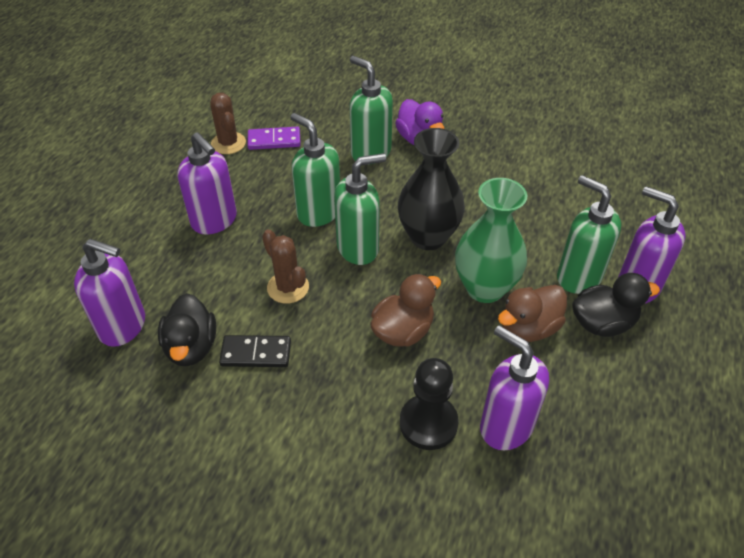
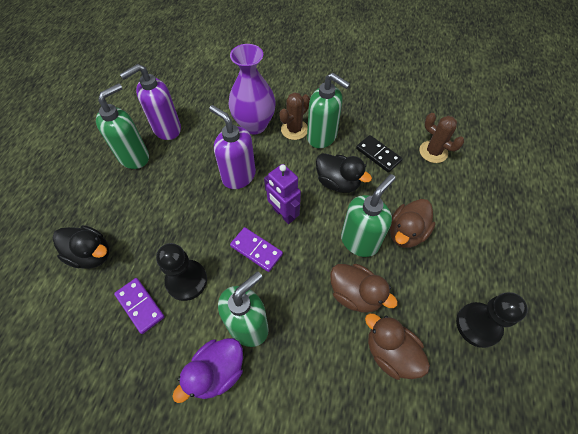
black pawn: 1 -> 2
black vase: 1 -> 0
brown duck: 2 -> 3
green vase: 1 -> 0
purple domino: 1 -> 2
purple robot: 0 -> 1
purple soap dispenser: 4 -> 2
purple vase: 0 -> 1

